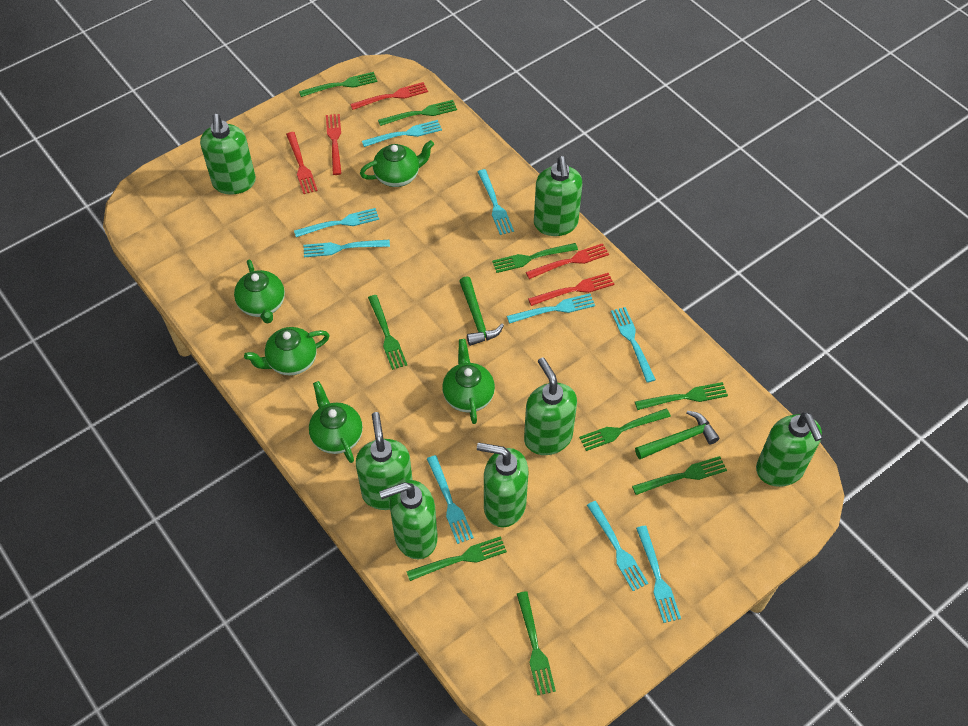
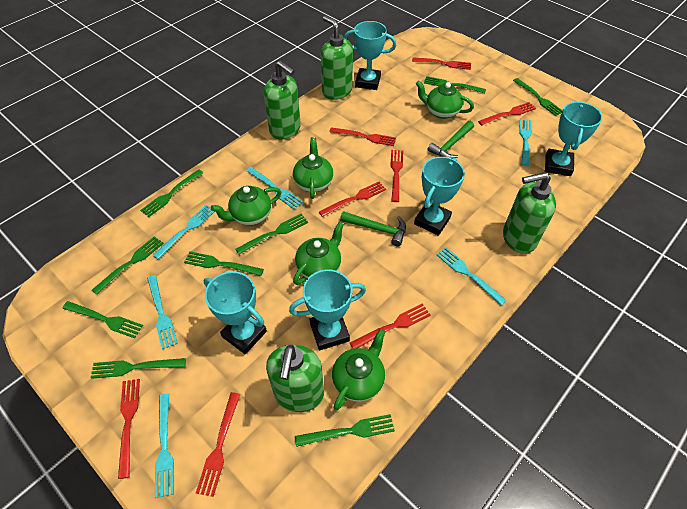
green soap dispenser: 7 -> 4
red fork: 5 -> 8
turquoise fork: 9 -> 6
turquoise trophy: 0 -> 5

